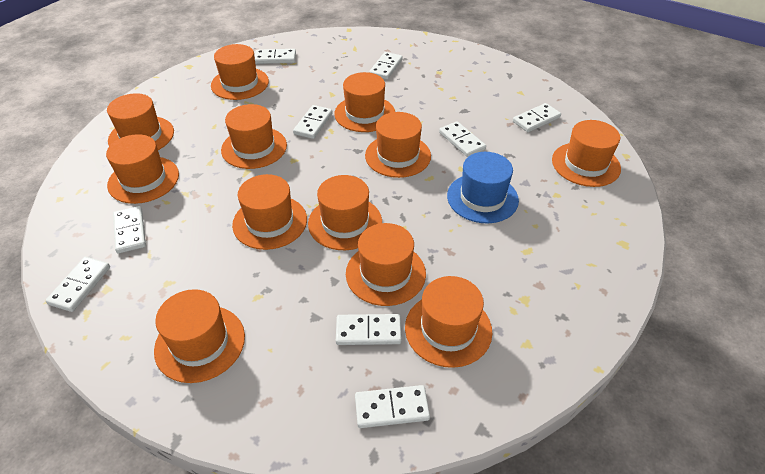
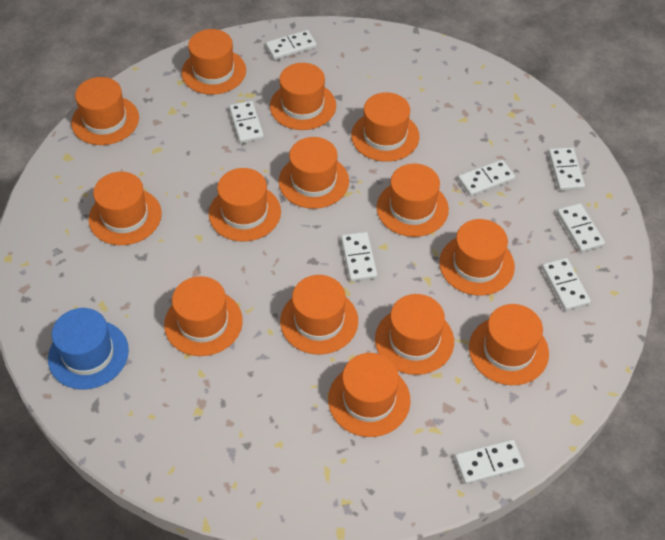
orange hat: 12 -> 14
white domino: 9 -> 8

